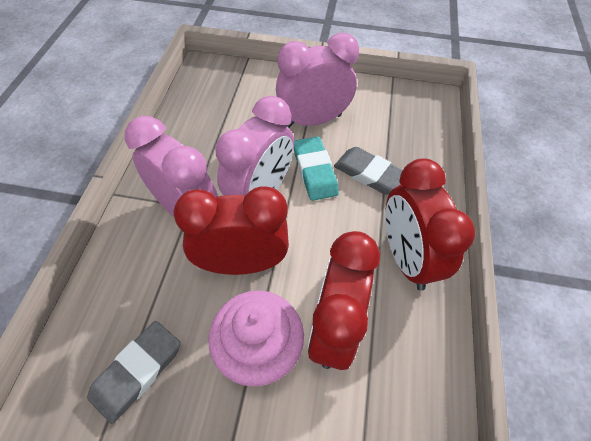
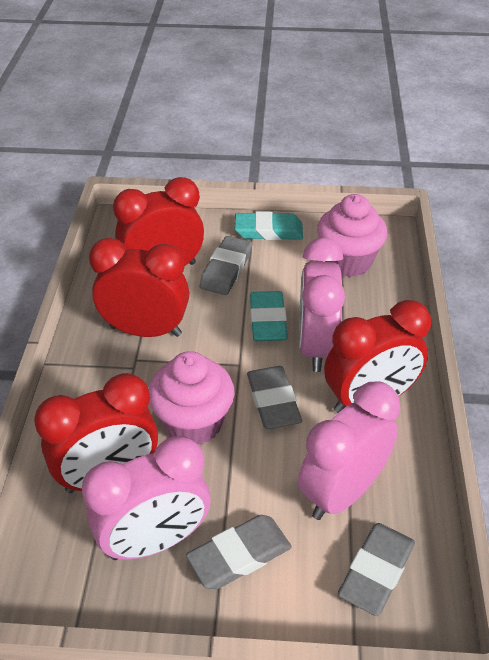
grey eraser: 2 -> 4
pink cupcake: 1 -> 2
red clock: 3 -> 4
turquoise eraser: 1 -> 2

